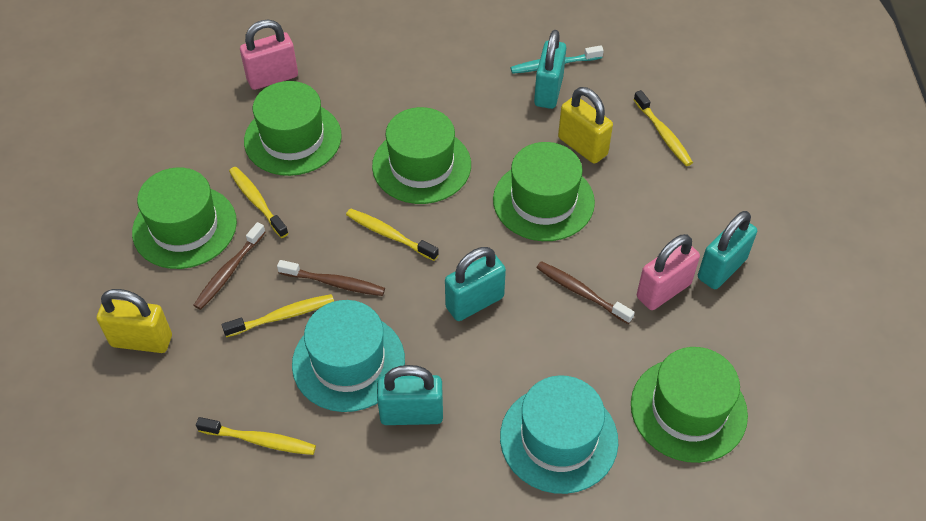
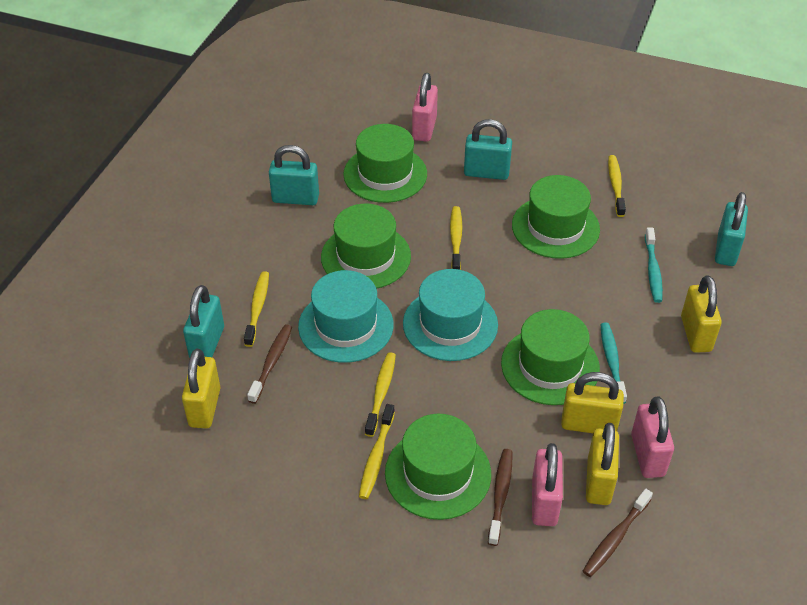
pink padlock: 2 -> 3
turquoise toothbrush: 1 -> 2
yellow padlock: 2 -> 4

